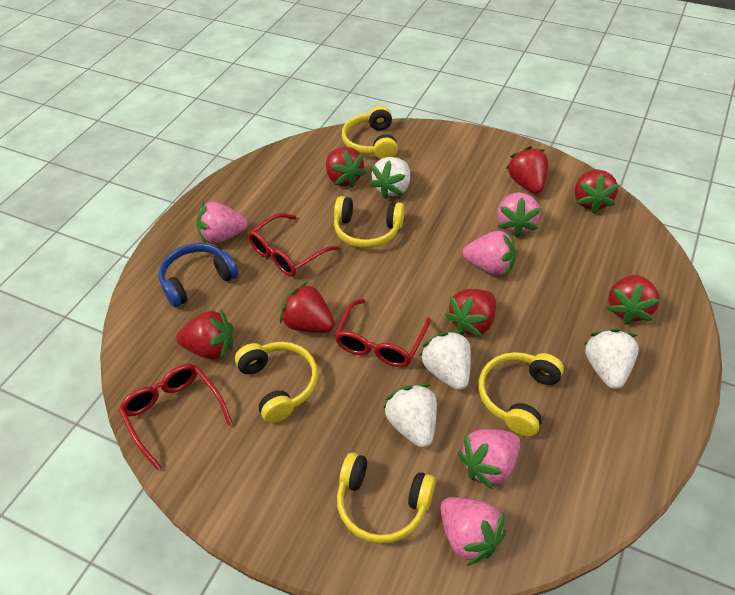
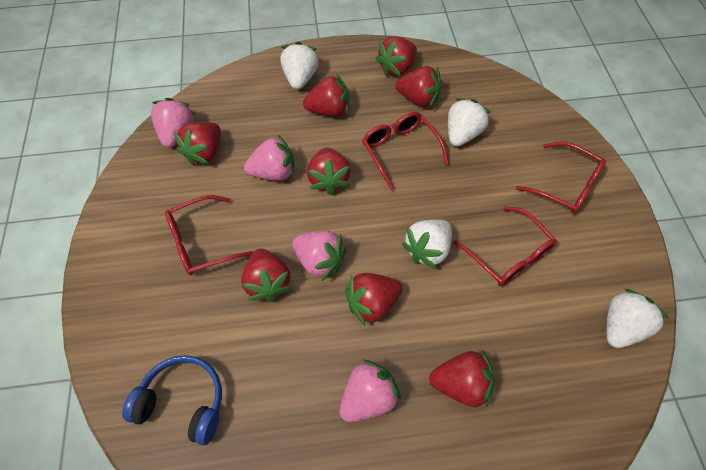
pink strawberry: 5 -> 4
red glasses: 3 -> 4
red strawberry: 7 -> 8
yellow headphones: 5 -> 0

